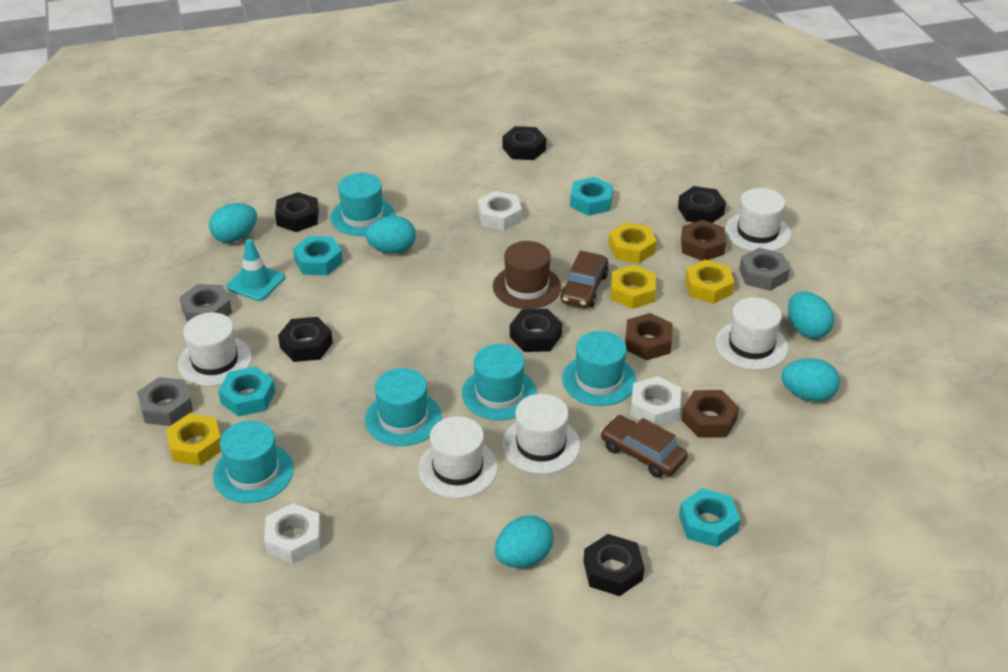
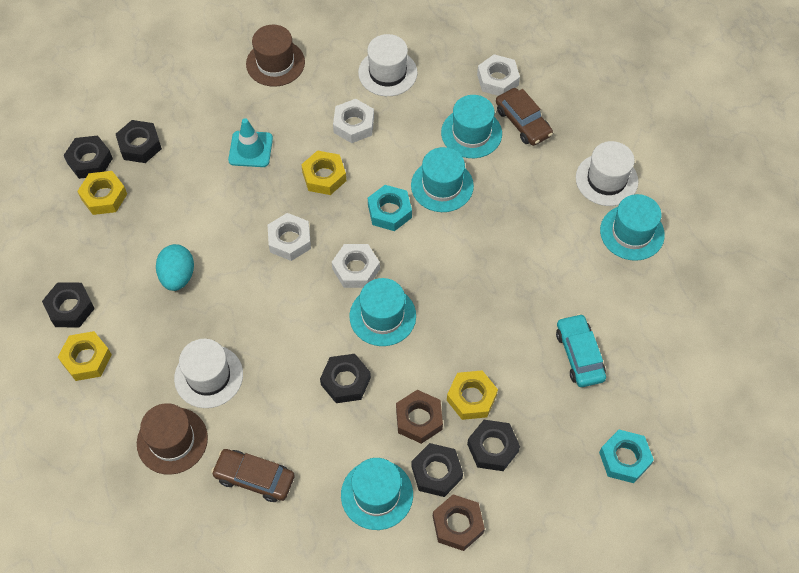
brown hat: 1 -> 2
brown nut: 3 -> 2
grey nut: 3 -> 0
turquoise car: 0 -> 1
turquoise egg: 5 -> 1
turquoise nut: 4 -> 2
white hat: 5 -> 3
white nut: 3 -> 4

